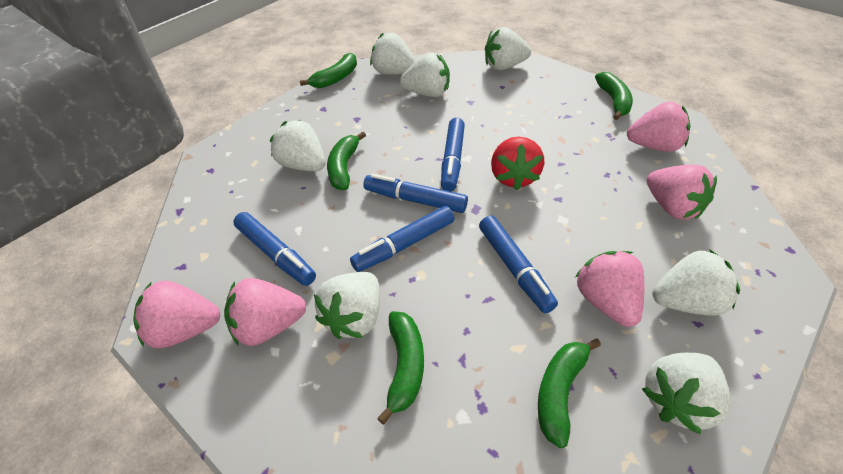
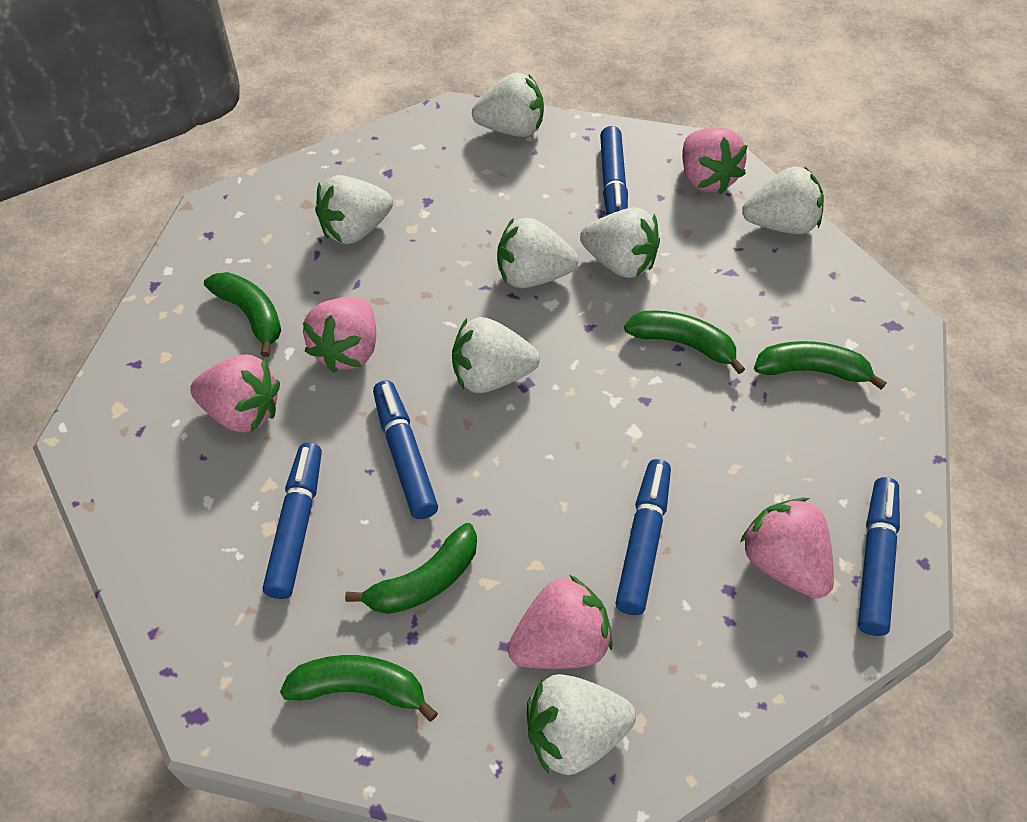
red strawberry: 1 -> 0

